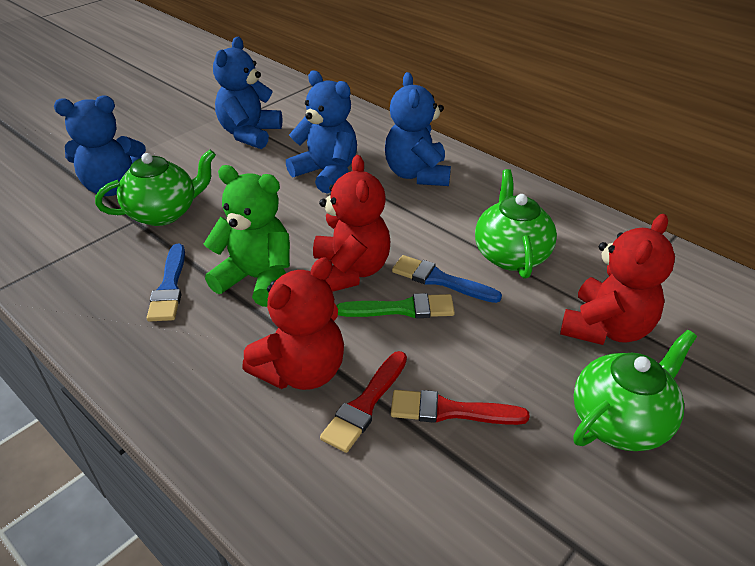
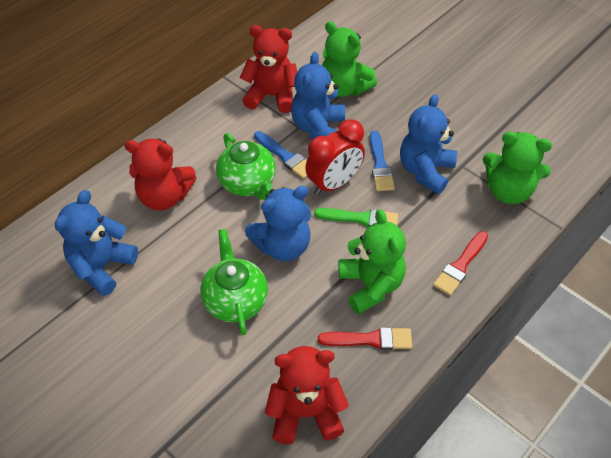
green teapot: 3 -> 2
green teddy bear: 1 -> 3
red clock: 0 -> 1

